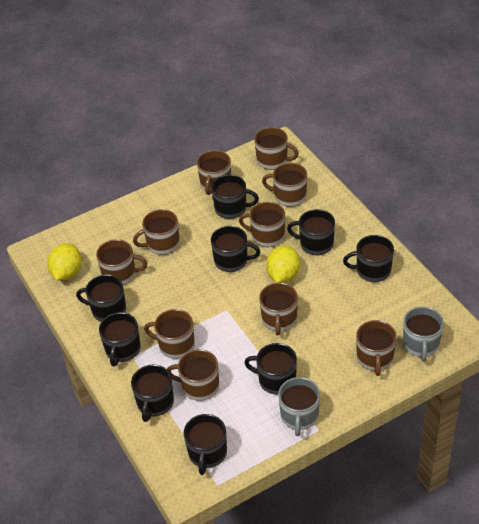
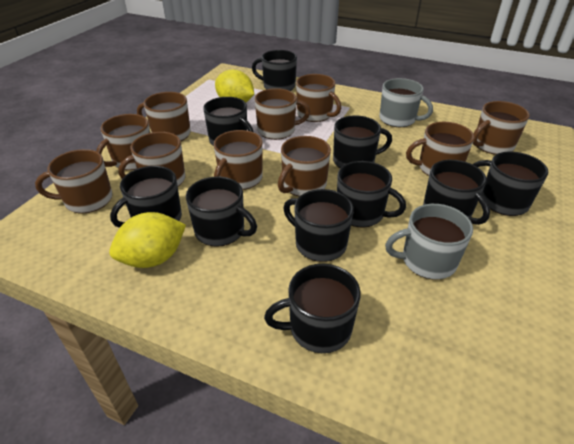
black mug: 9 -> 10

